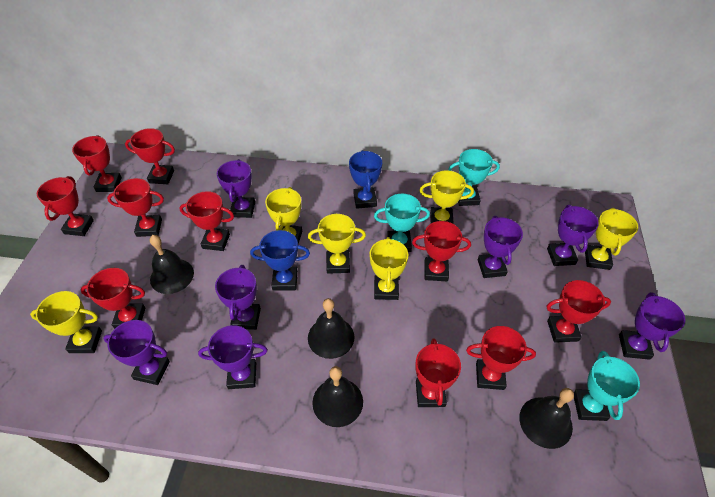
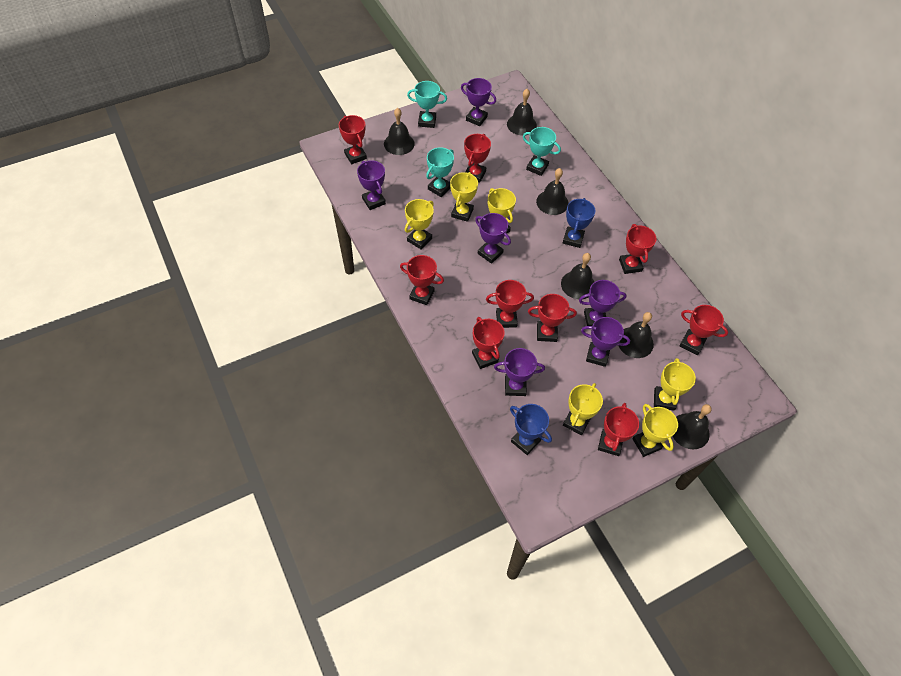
black bell: 4 -> 6
purple trophy: 7 -> 6
red trophy: 10 -> 9

